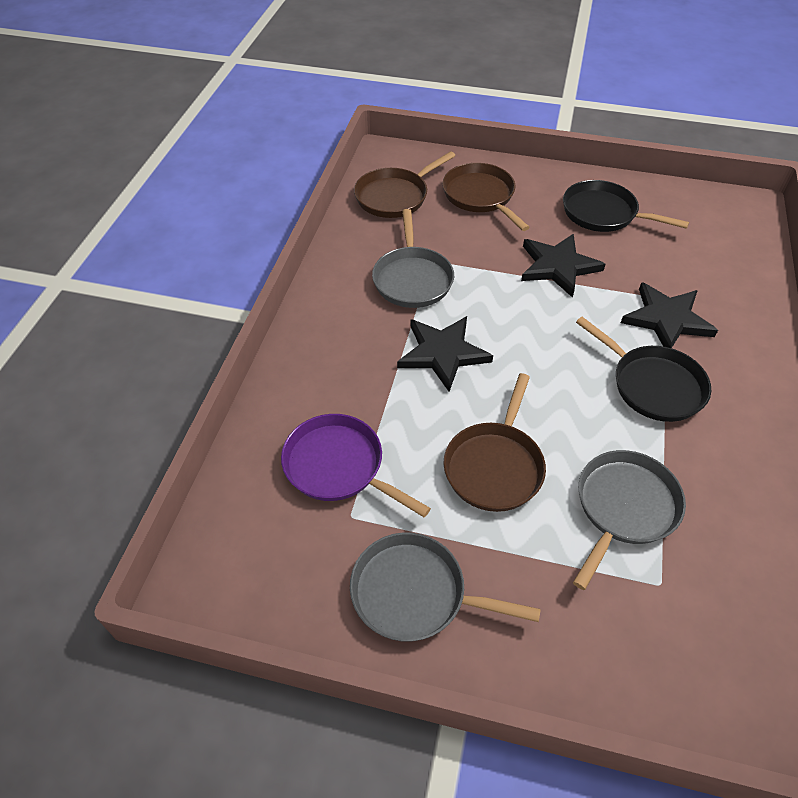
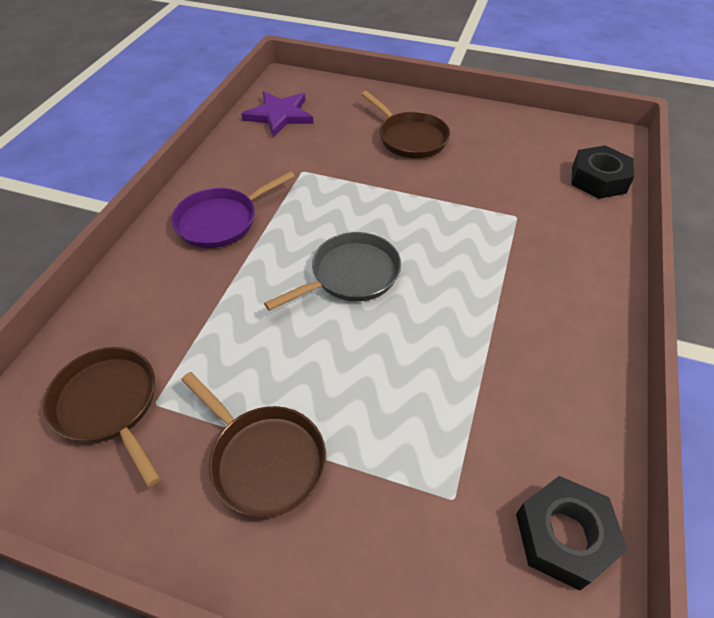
black nut: 0 -> 2
black pan: 2 -> 0
black star: 3 -> 0
grey pan: 3 -> 1
purple star: 0 -> 1

